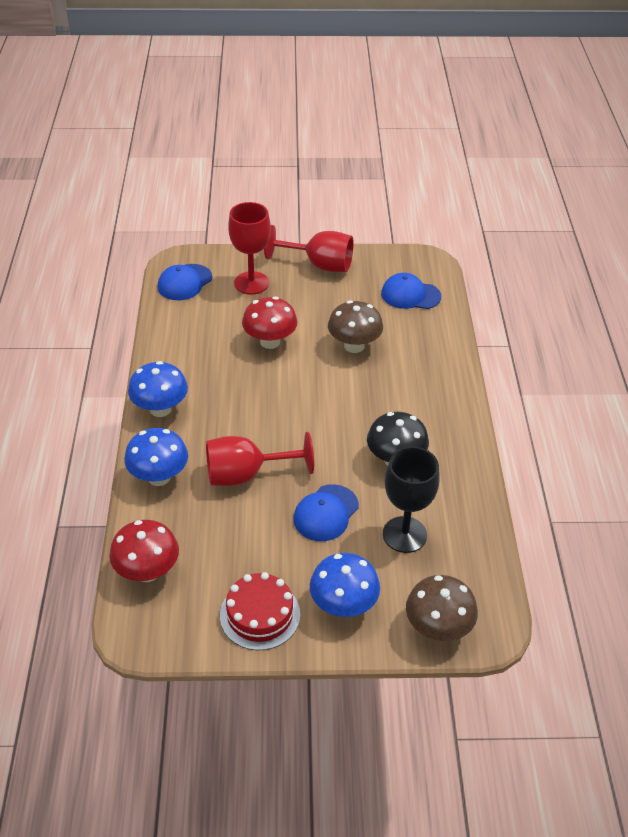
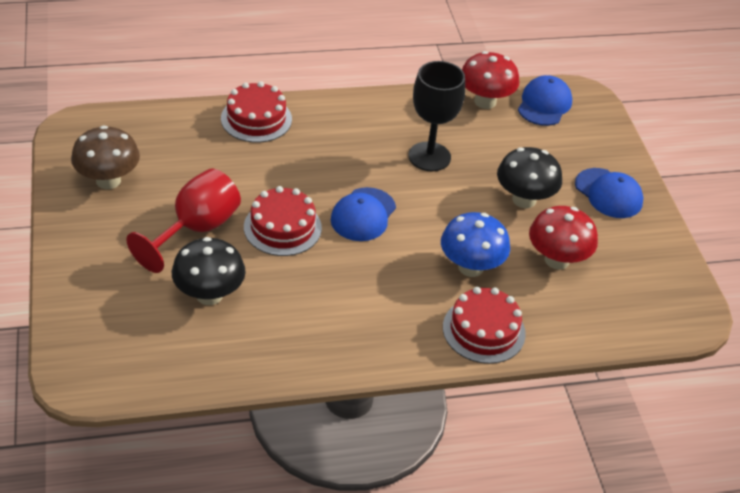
black mushroom: 1 -> 2
blue mushroom: 3 -> 1
brown mushroom: 2 -> 1
red cake: 1 -> 3
red goblet: 3 -> 1

